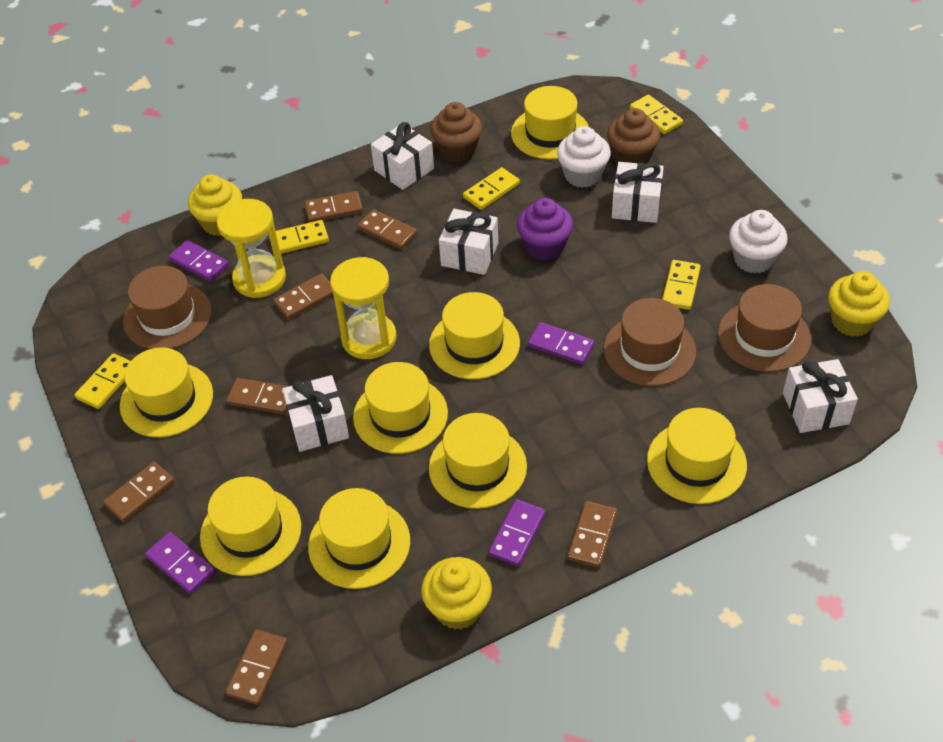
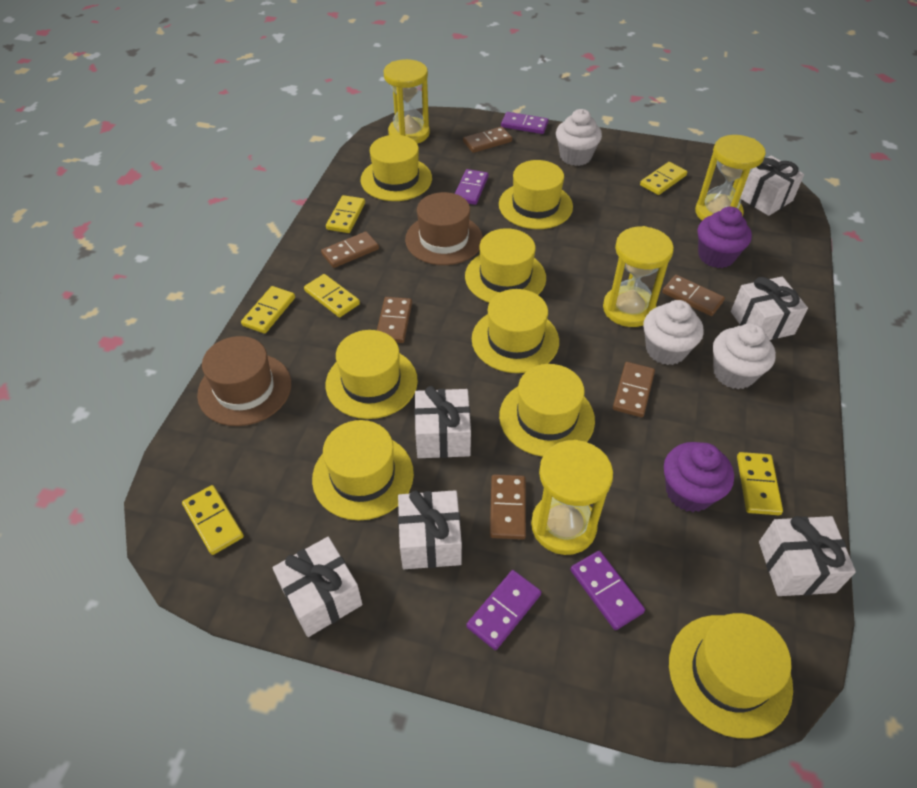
brown cupcake: 2 -> 0
brown domino: 7 -> 6
brown hat: 3 -> 2
purple cupcake: 1 -> 2
white cupcake: 2 -> 3
white gift: 5 -> 6
yellow cupcake: 3 -> 0
yellow domino: 5 -> 6
yellow hourglass: 2 -> 4

